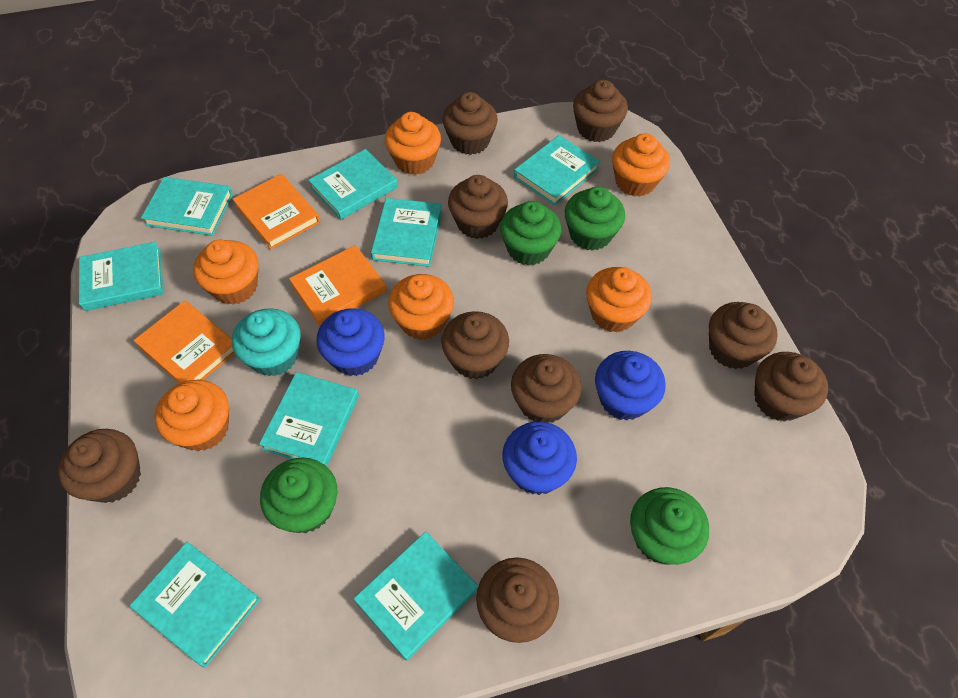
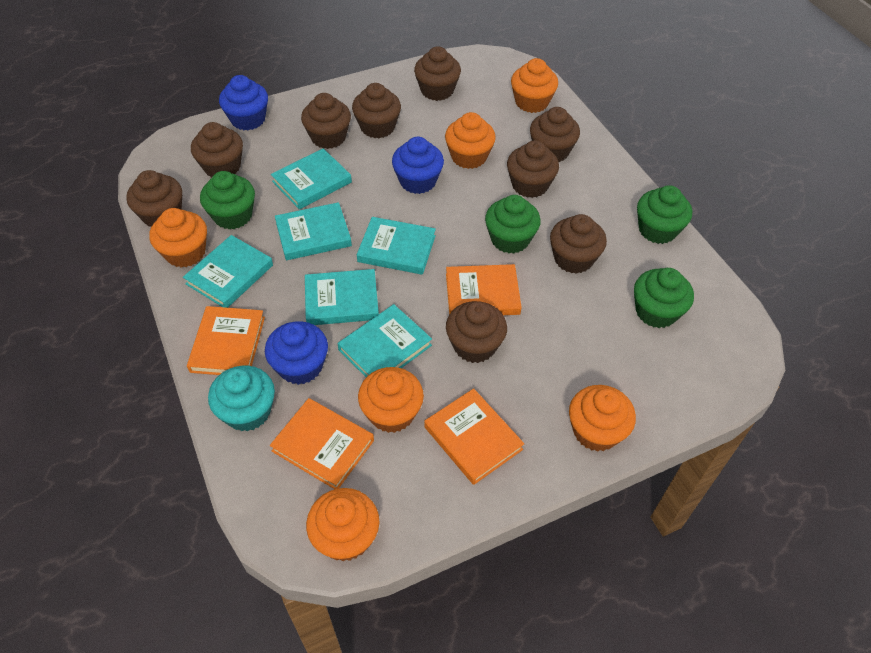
orange book: 3 -> 4
turquoise book: 8 -> 6

